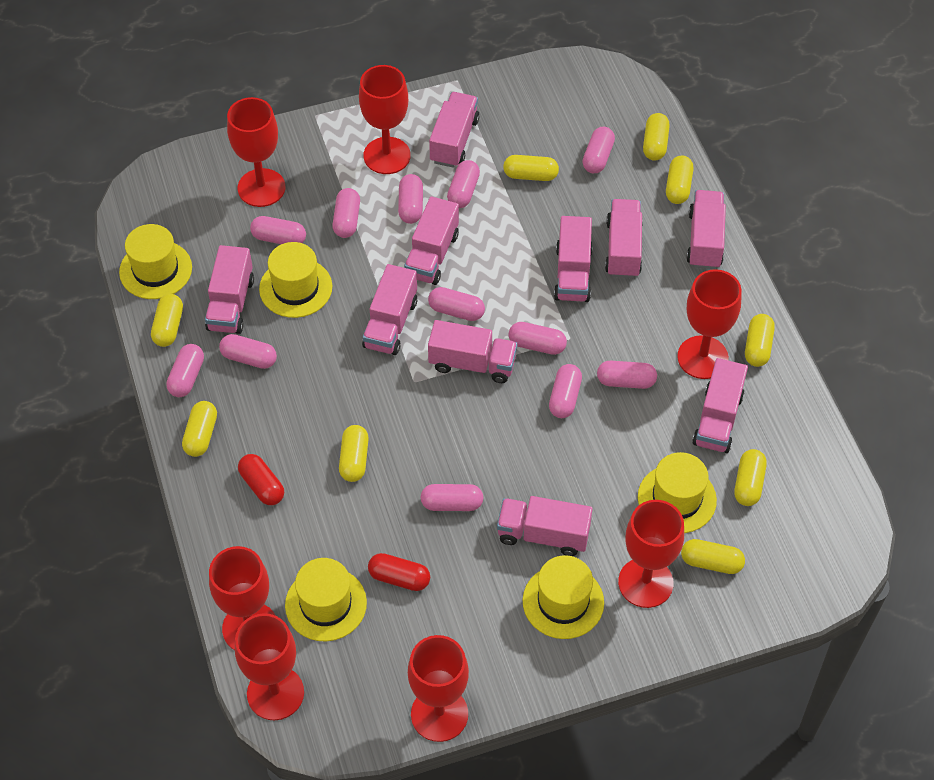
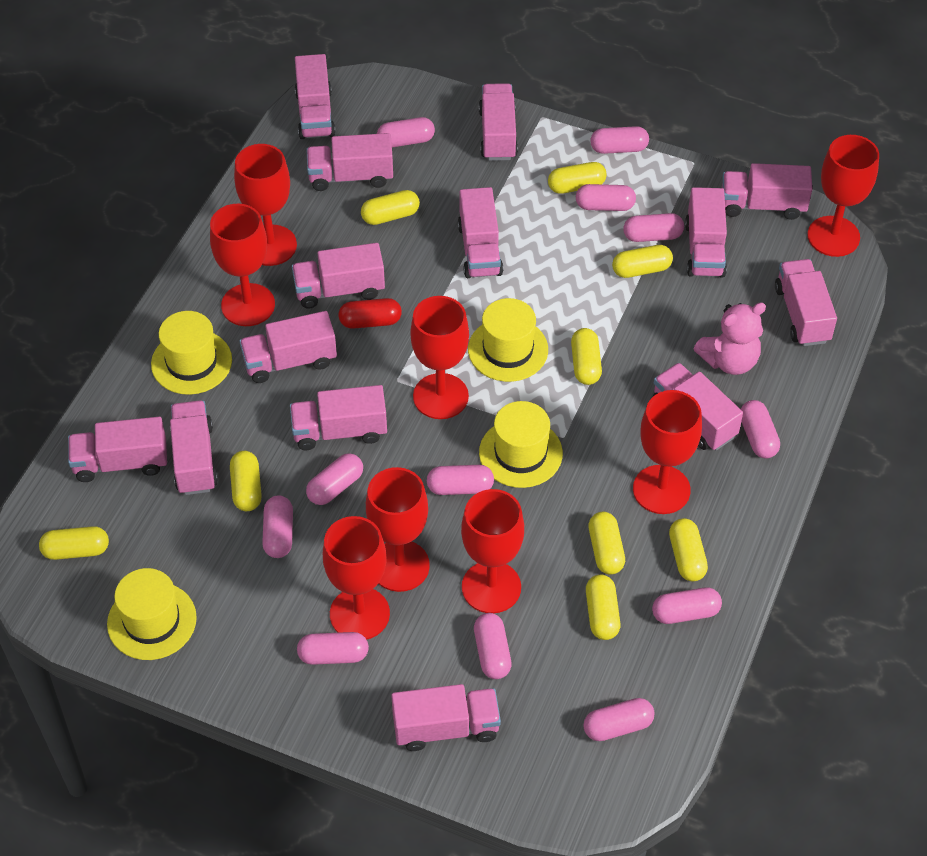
pink teddy bear: 0 -> 1
pink truck: 10 -> 14
red capsule: 2 -> 1
red goblet: 7 -> 8
yellow hat: 5 -> 4

